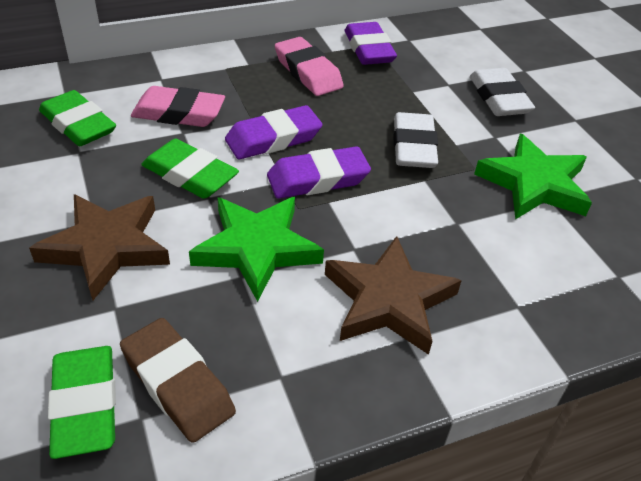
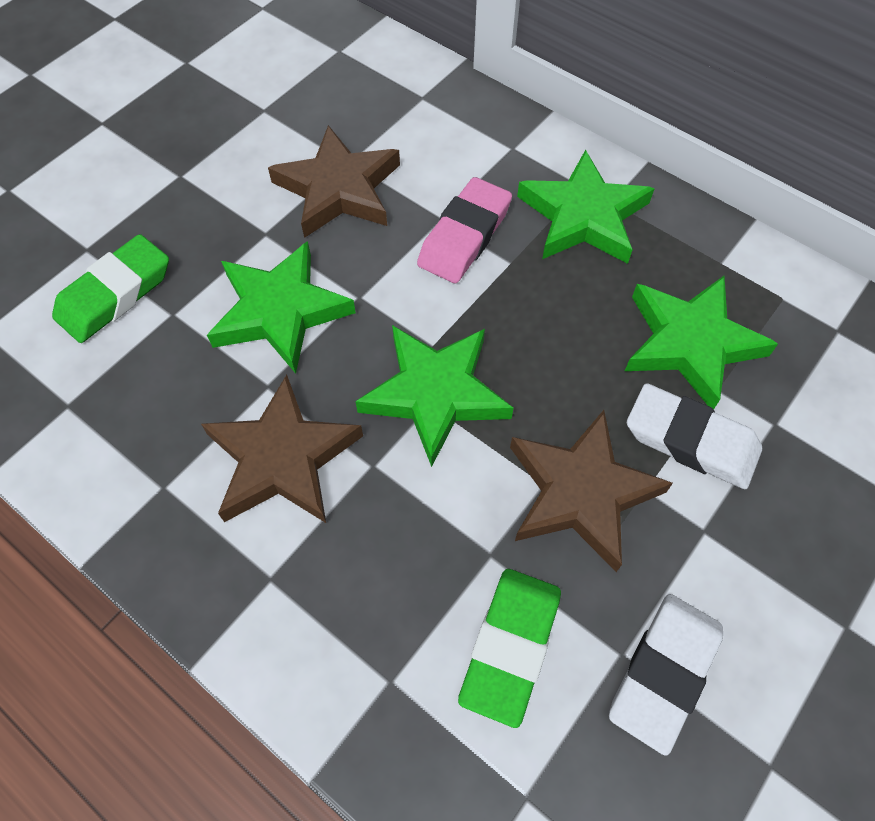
brown eraser: 1 -> 0
brown star: 2 -> 3
green eraser: 3 -> 2
green star: 2 -> 4
pink eraser: 2 -> 1
purple eraser: 3 -> 0

